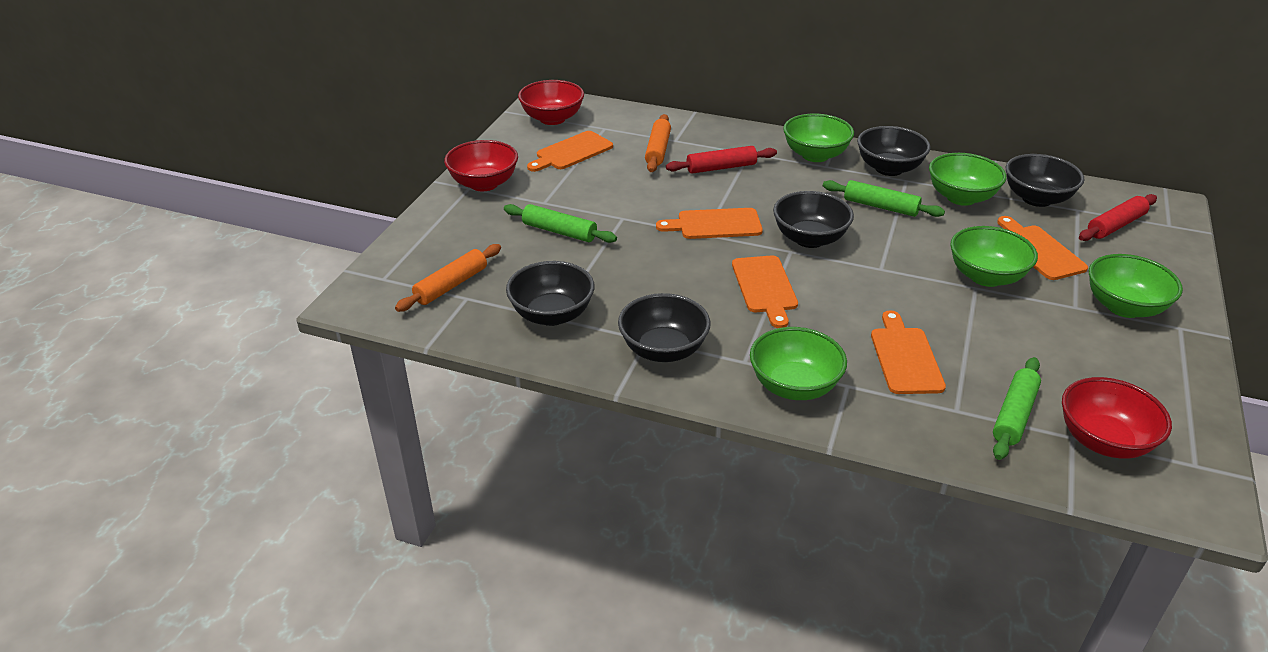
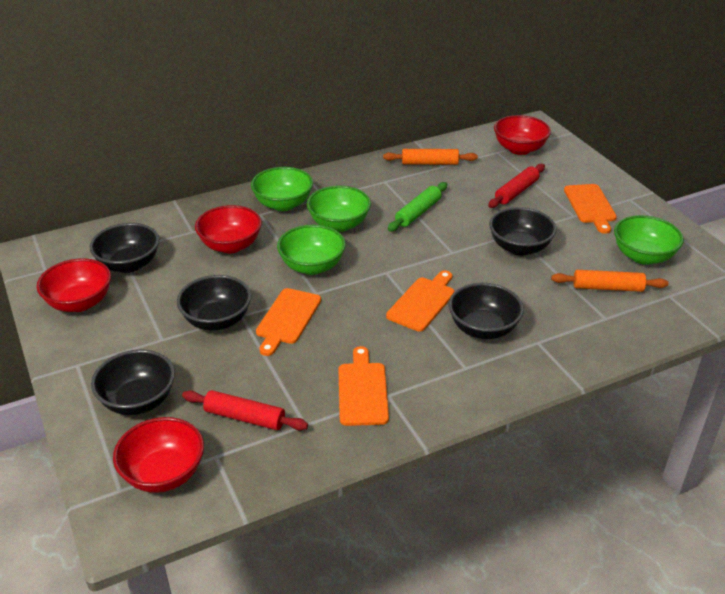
green bowl: 5 -> 4
green rolling pin: 3 -> 1
orange cutting board: 5 -> 4
red bowl: 3 -> 4

